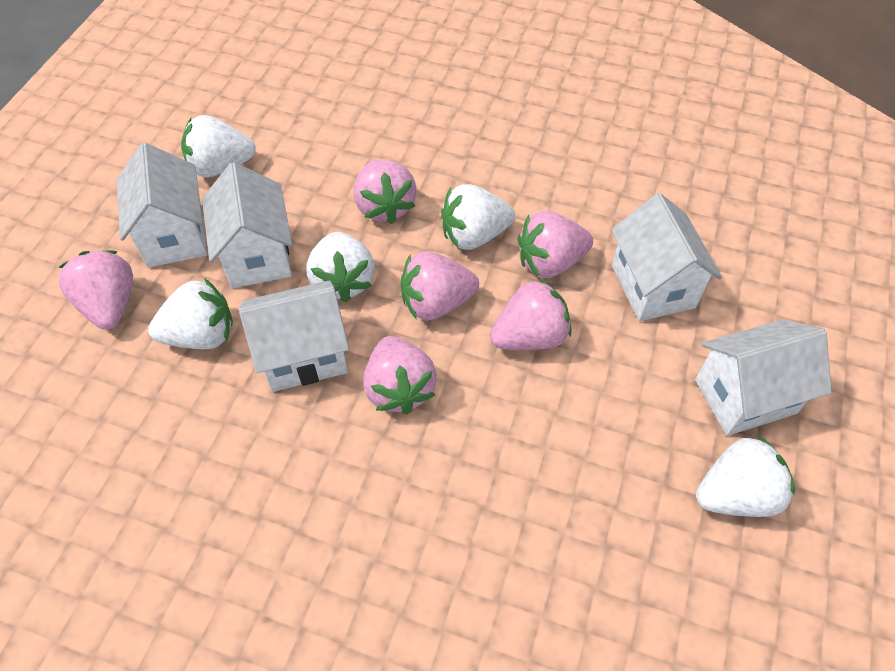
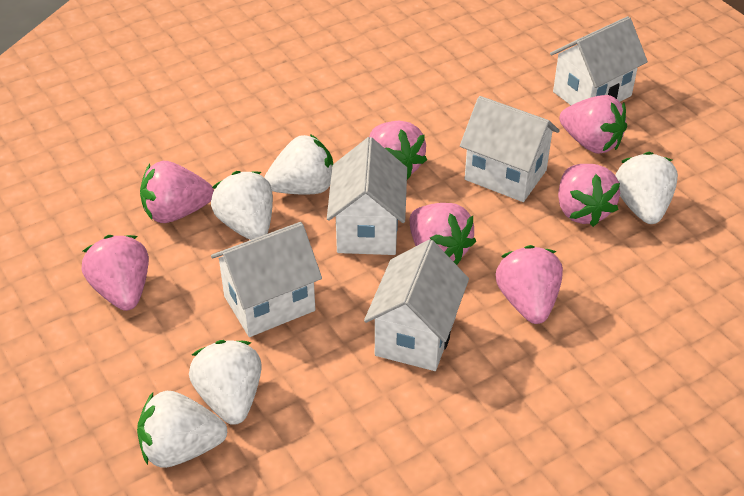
pink strawberry: 6 -> 7

